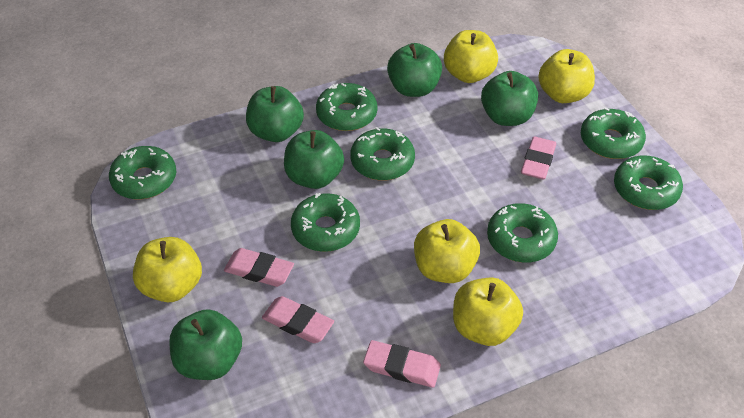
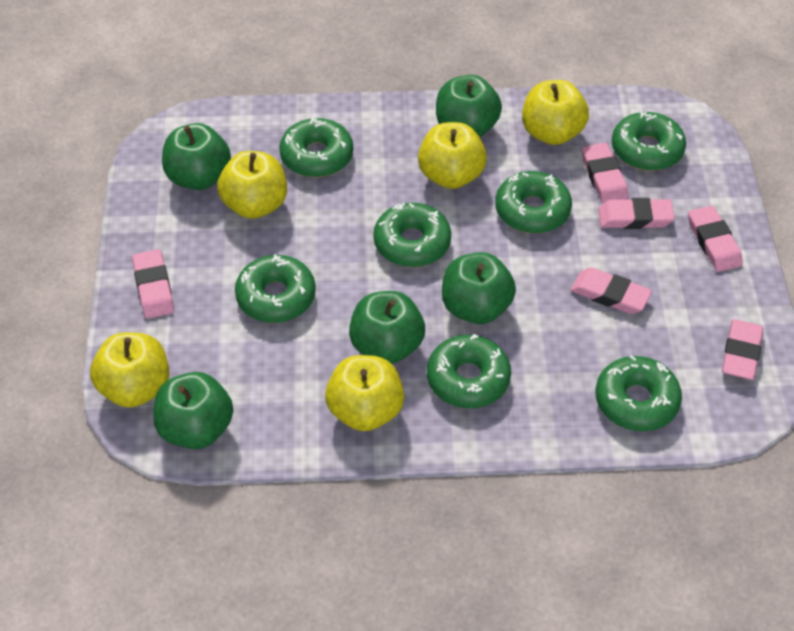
pink eraser: 4 -> 6

